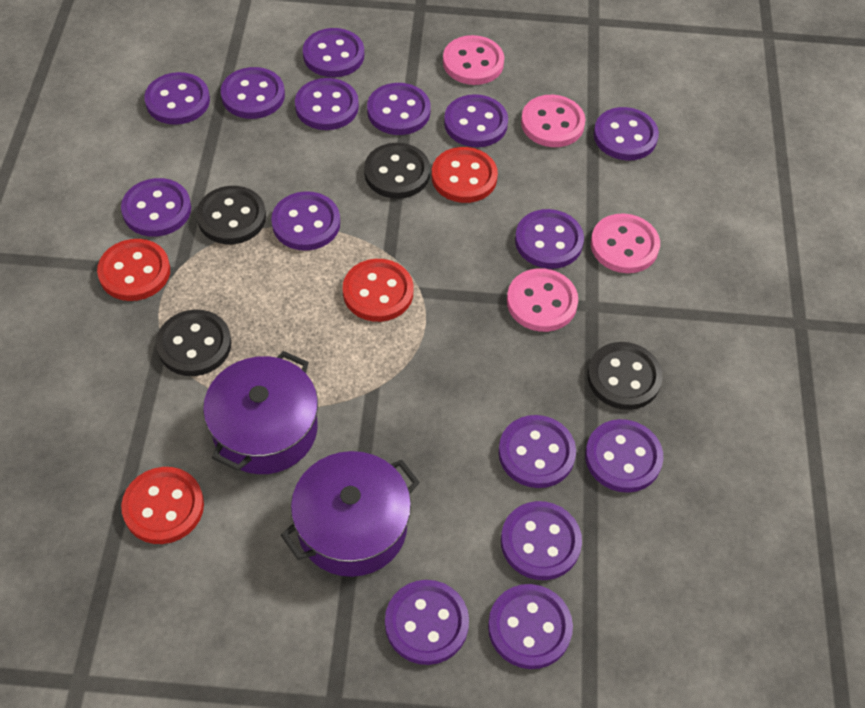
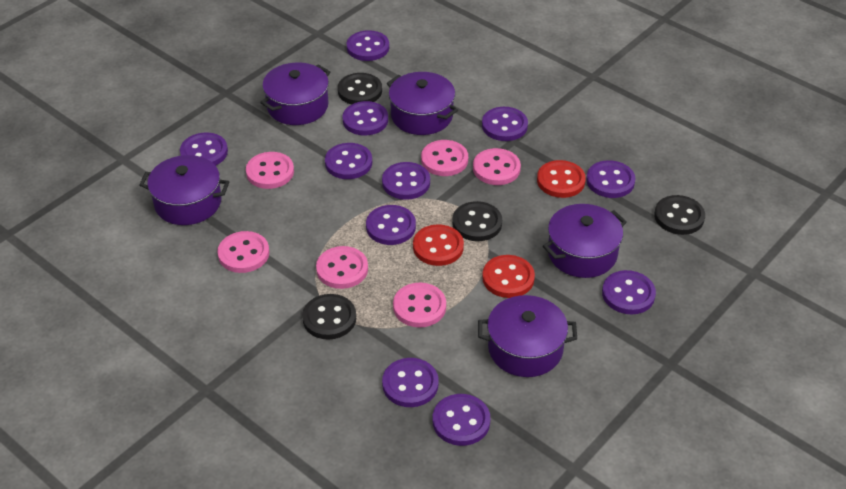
pink button: 4 -> 6
purple button: 15 -> 11
purple pot: 2 -> 5
red button: 4 -> 3

